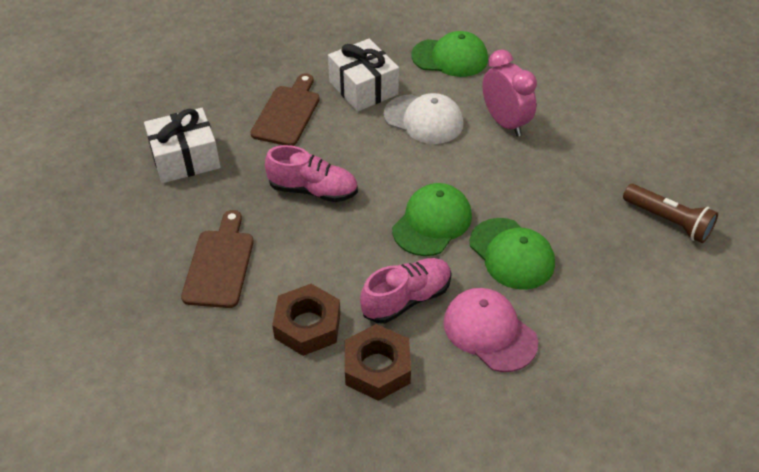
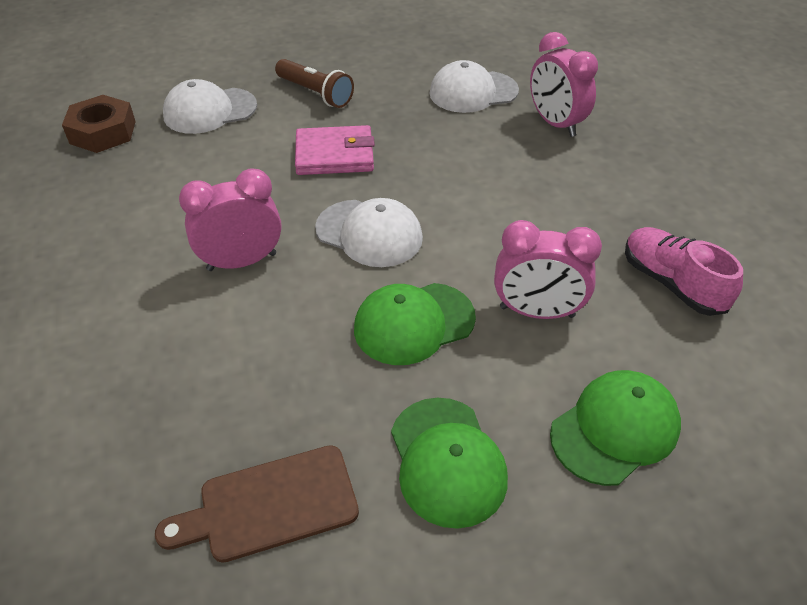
brown cutting board: 2 -> 1
brown nut: 2 -> 1
pink cap: 1 -> 0
pink clock: 1 -> 3
pink shoe: 2 -> 1
pink wallet: 0 -> 1
white cap: 1 -> 3
white gift: 2 -> 0

